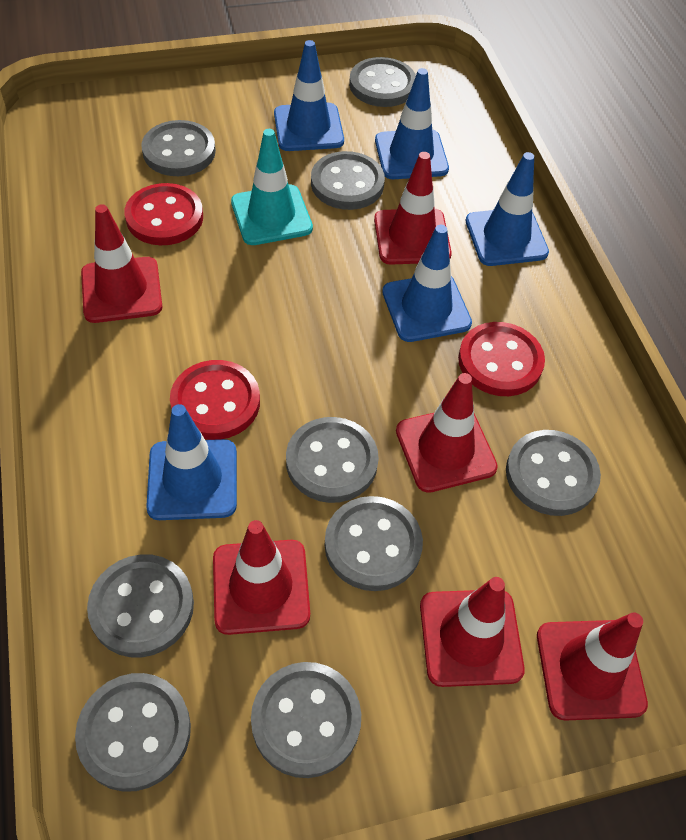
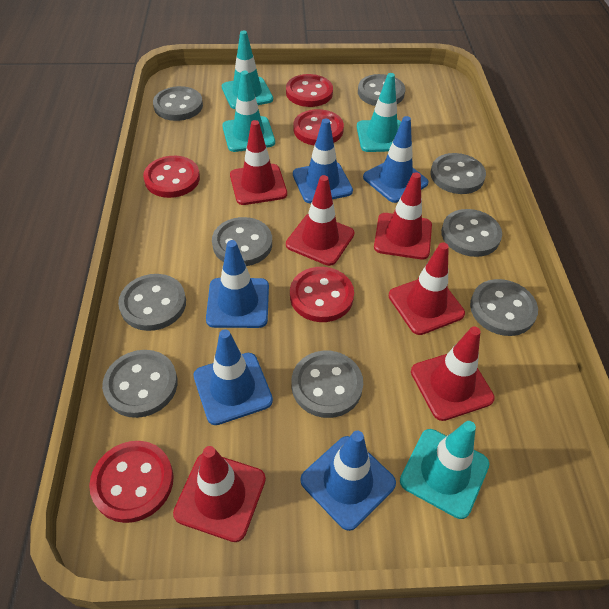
red button: 3 -> 5
turquoise traffic cone: 1 -> 4

